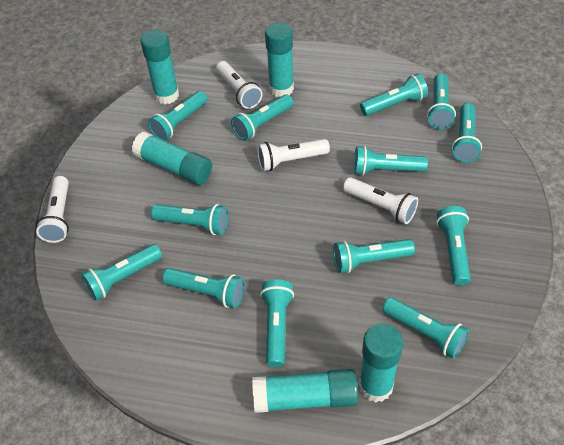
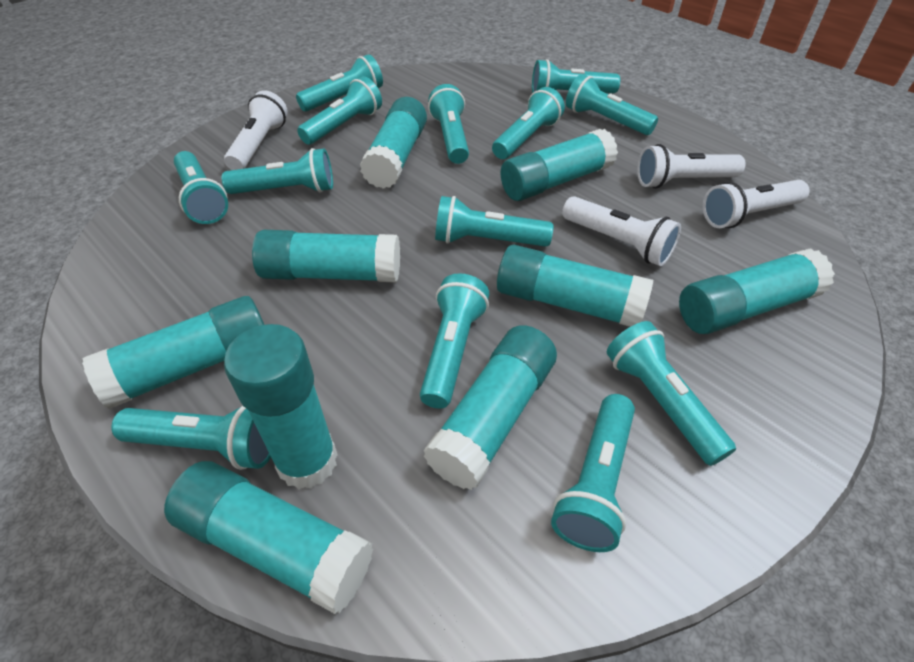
turquoise glue stick: 5 -> 9

